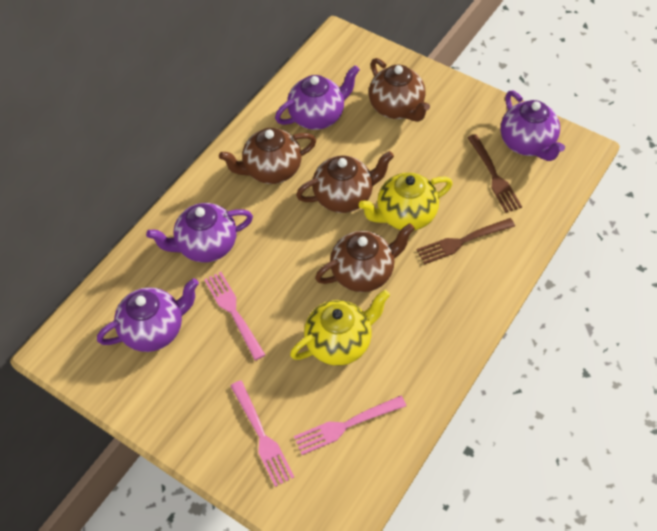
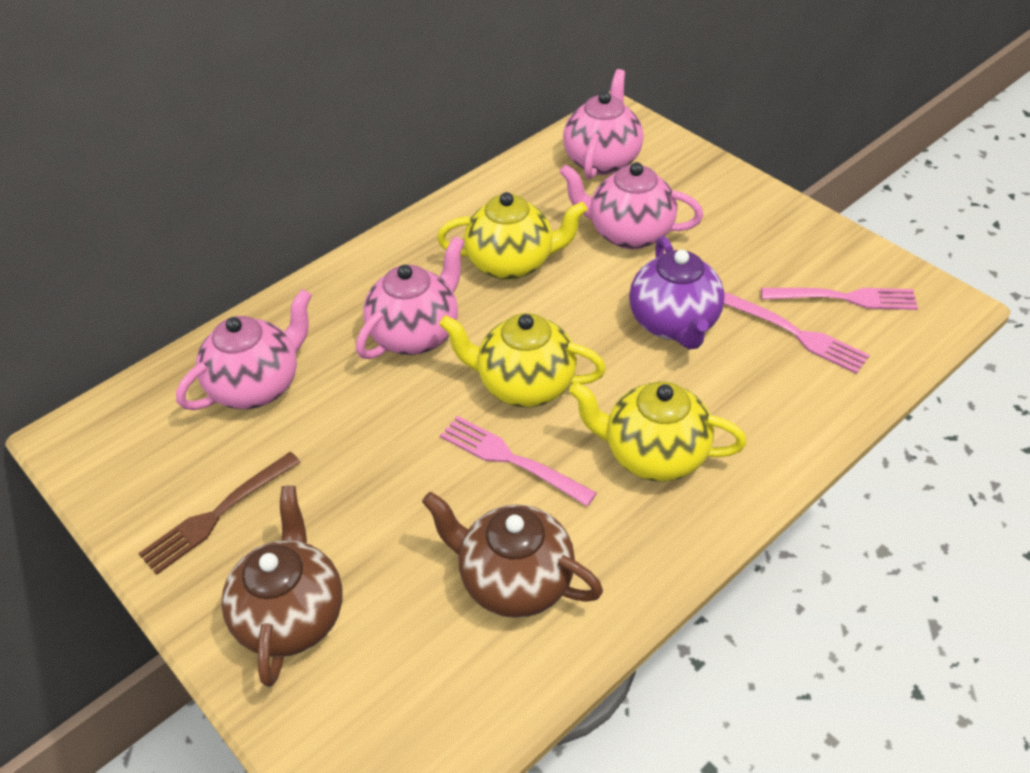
brown fork: 2 -> 1
brown teapot: 4 -> 2
pink teapot: 0 -> 4
purple teapot: 4 -> 1
yellow teapot: 2 -> 3

